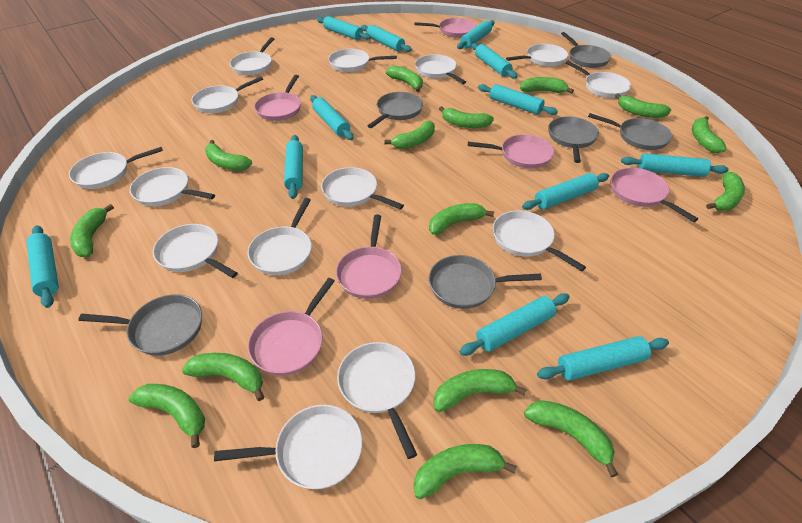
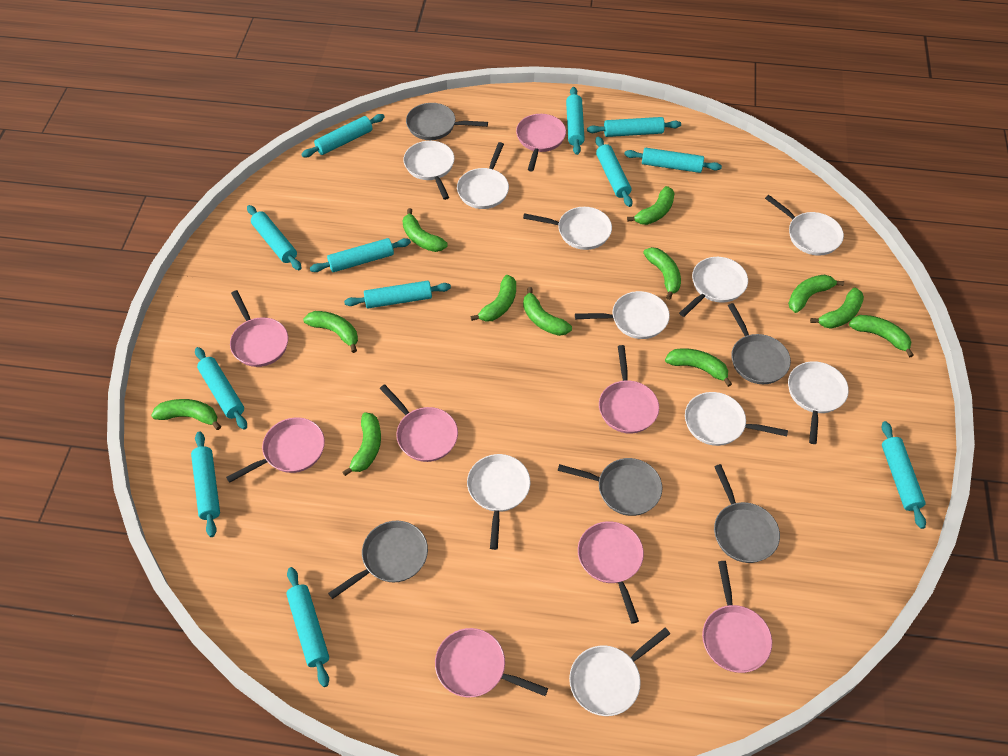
green banana: 15 -> 12
grey pan: 6 -> 5
pink pan: 6 -> 8
white pan: 14 -> 10

